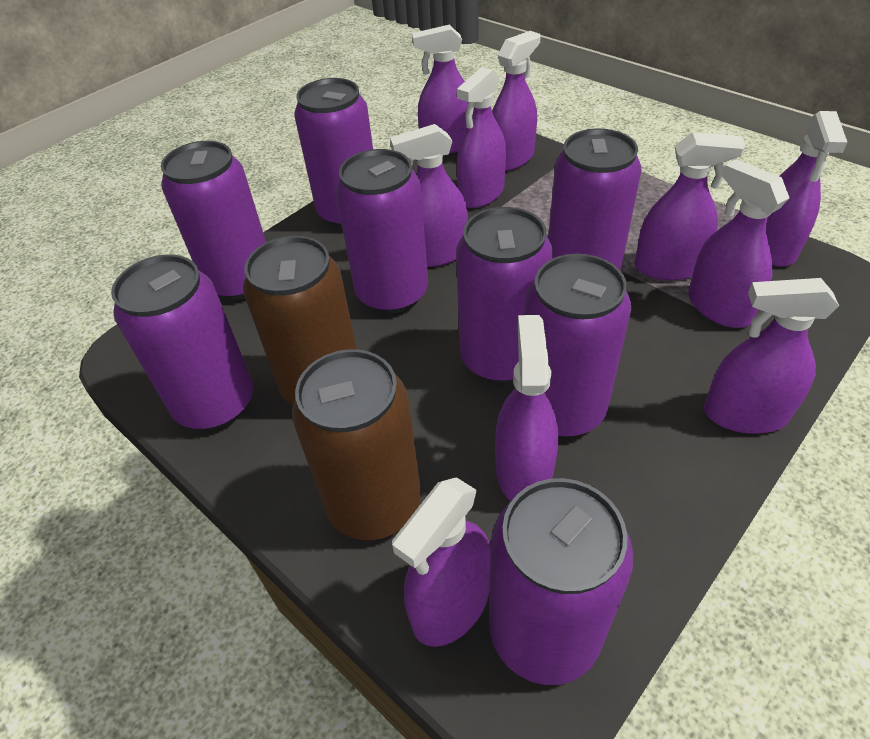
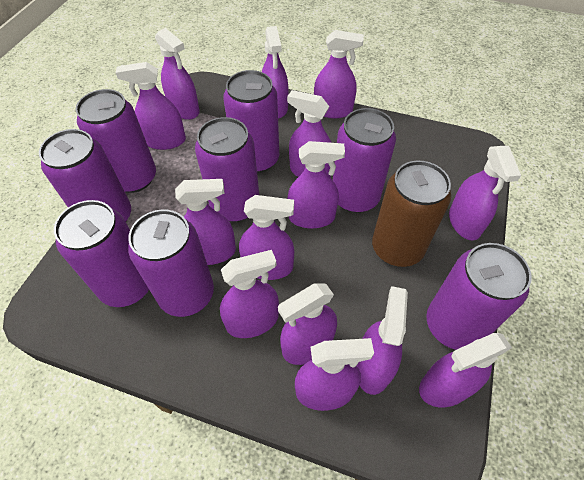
brown can: 2 -> 1
purple spray bottle: 10 -> 14

